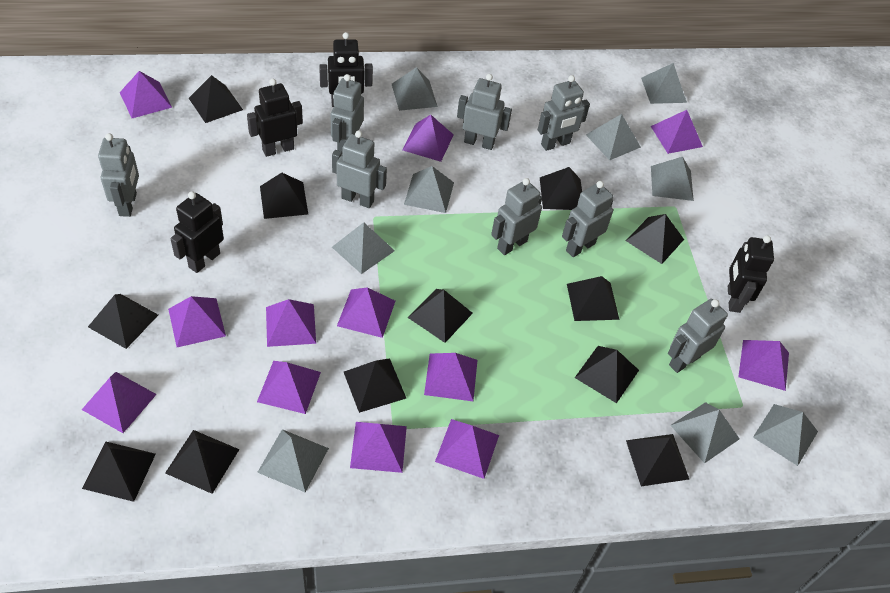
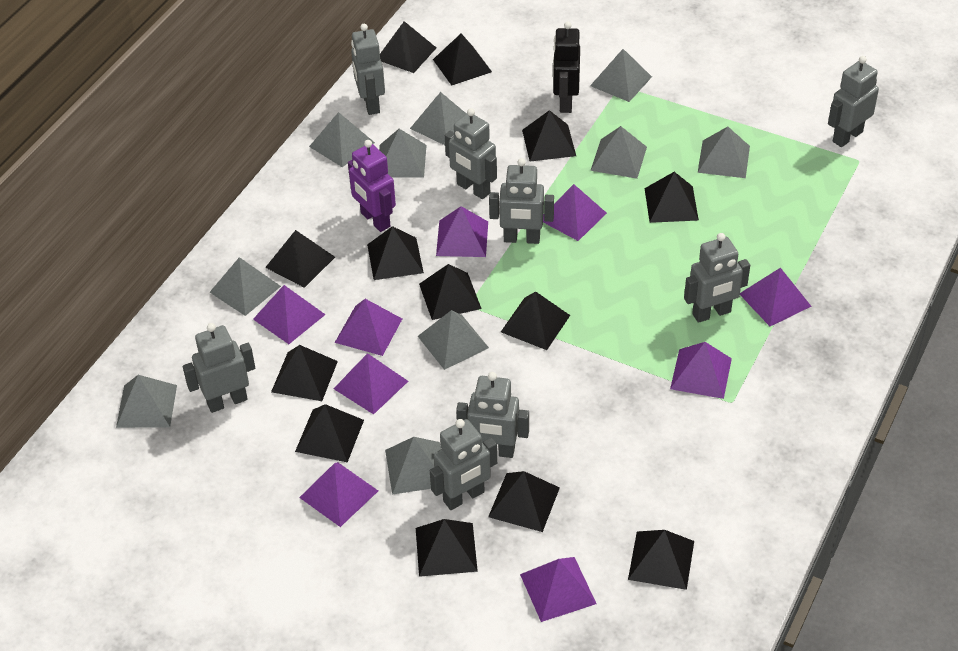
black pyramid: 12 -> 13
black robot: 4 -> 1
grey pyramid: 9 -> 10
purple pyramid: 12 -> 9
purple robot: 0 -> 1

